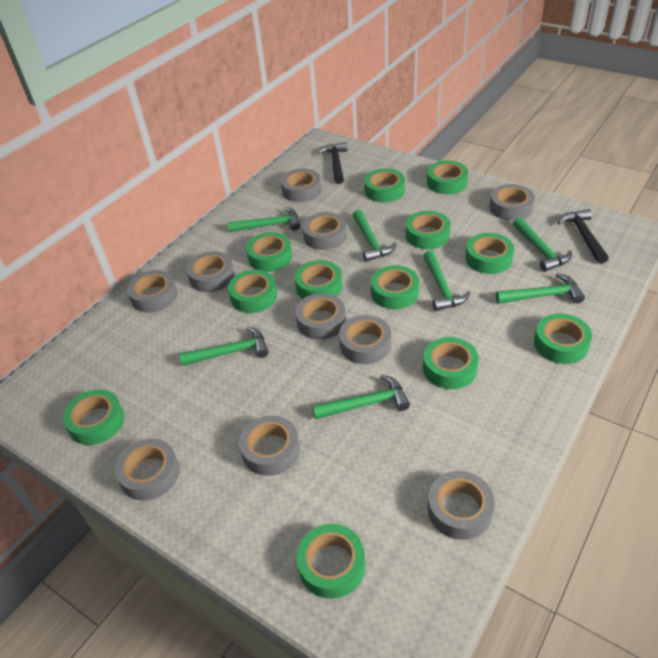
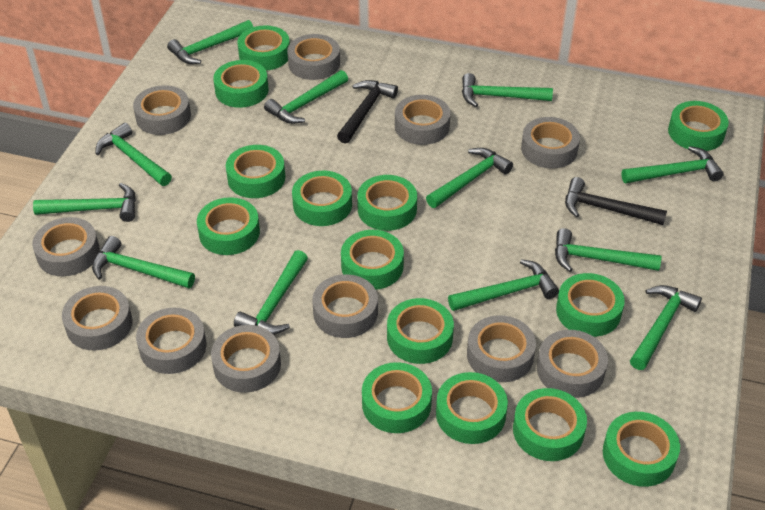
green hammer: 7 -> 12
green tape: 12 -> 14
grey tape: 10 -> 11

